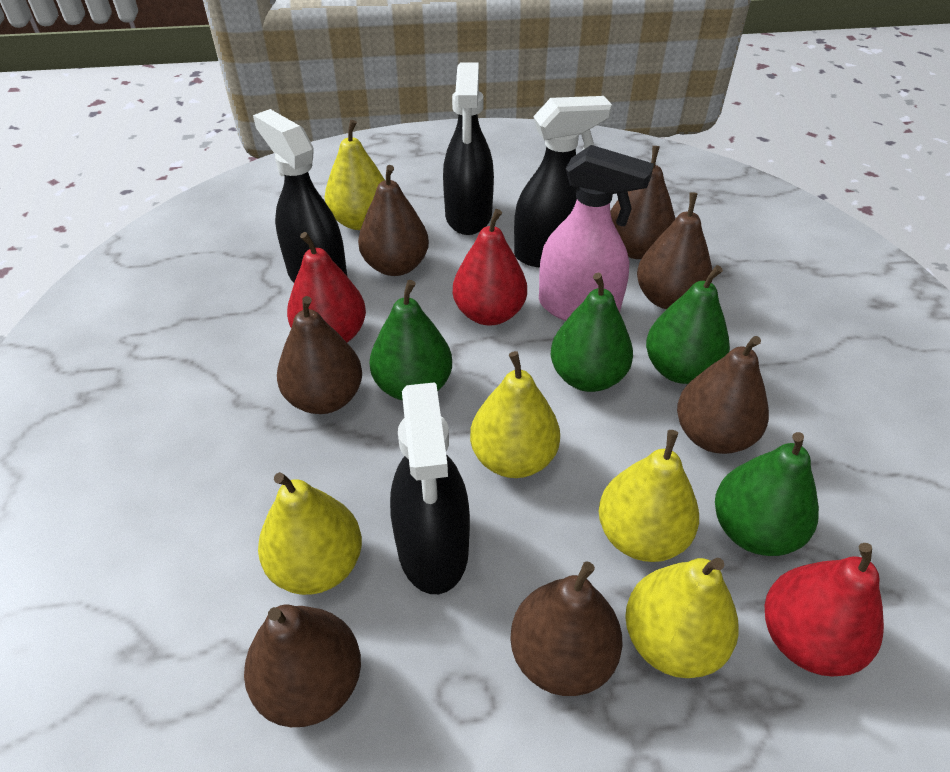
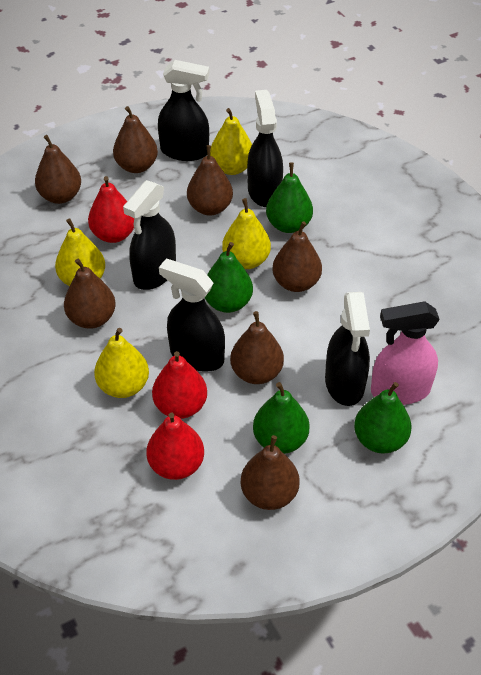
black spray bottle: 4 -> 5
yellow pear: 5 -> 4

